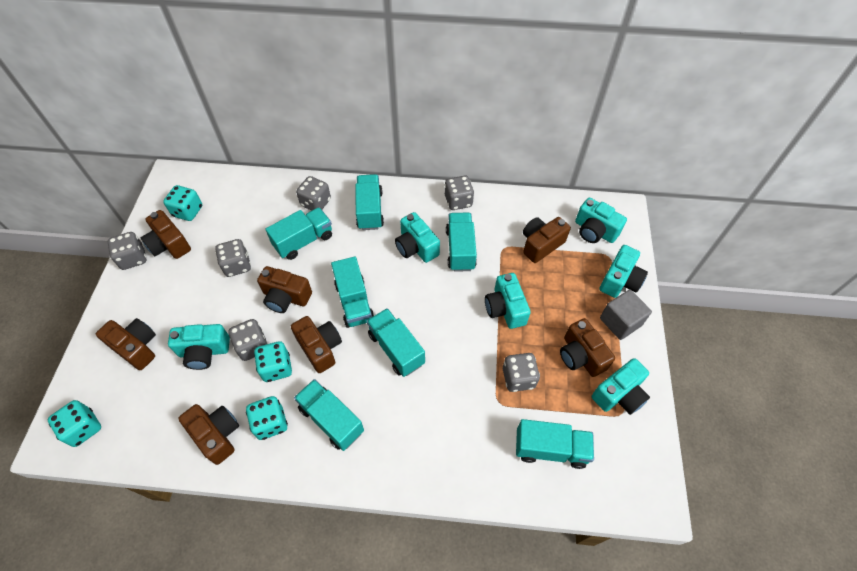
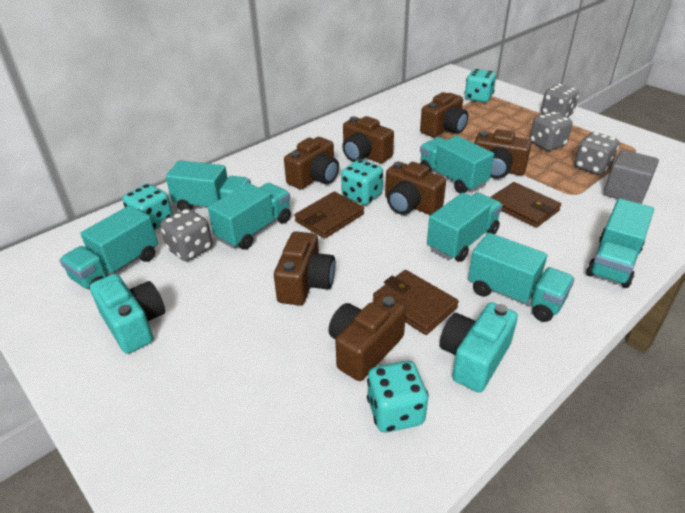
brown wallet: 0 -> 3
grey dice: 6 -> 4
turquoise camera: 6 -> 2

